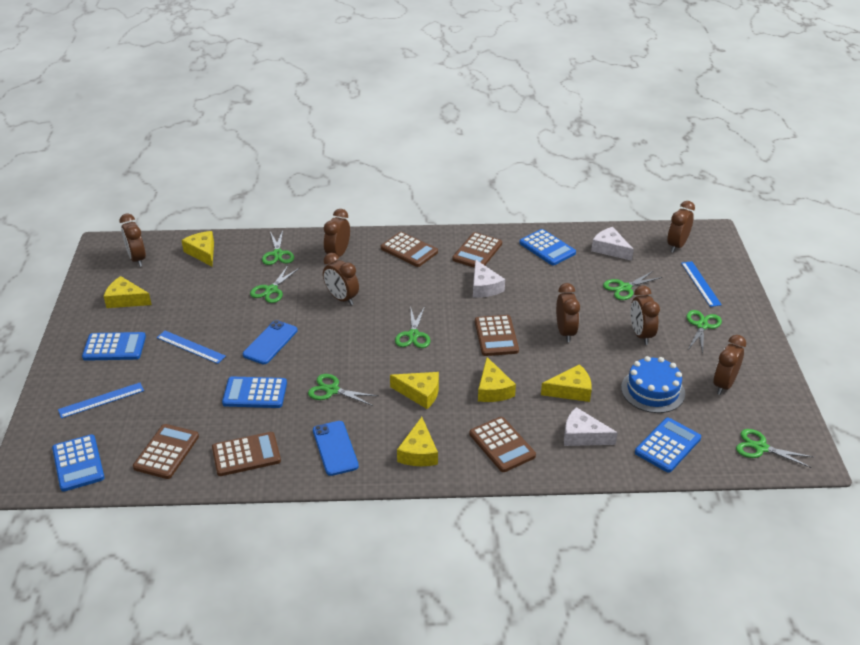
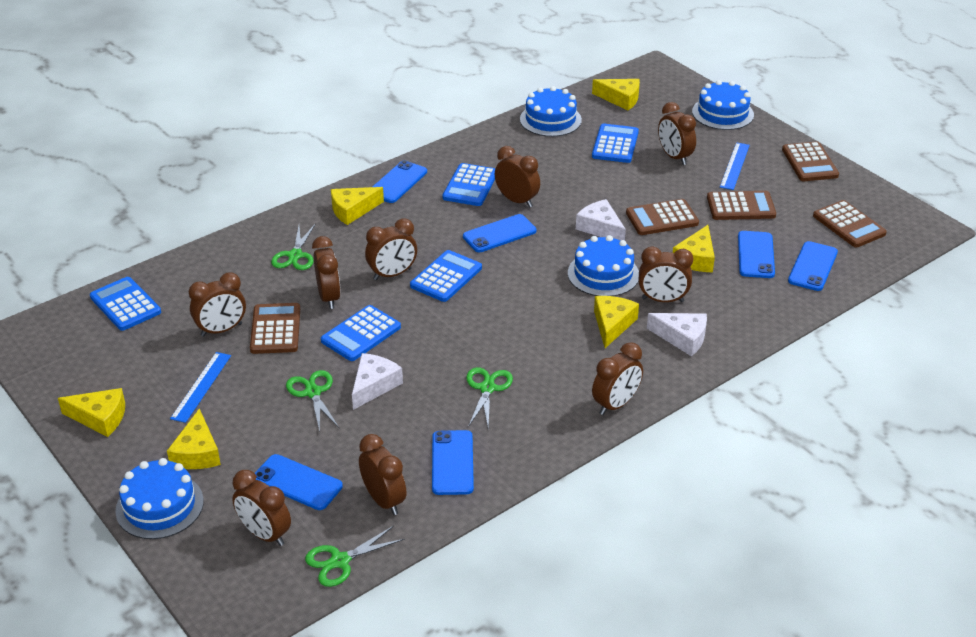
blue cake: 1 -> 4
blue phone: 2 -> 6
blue ruler: 3 -> 2
brown calculator: 6 -> 5
brown clock: 7 -> 9
green scissors: 7 -> 4

